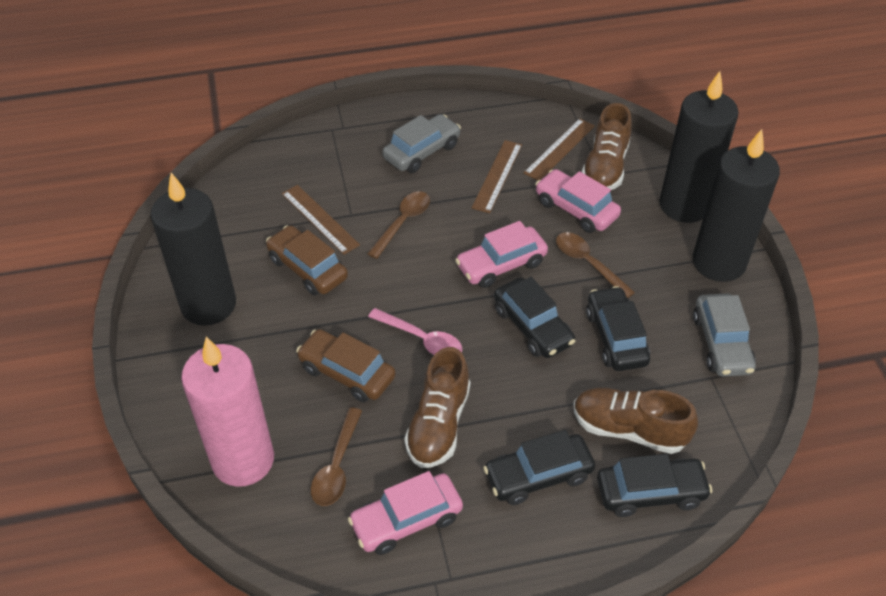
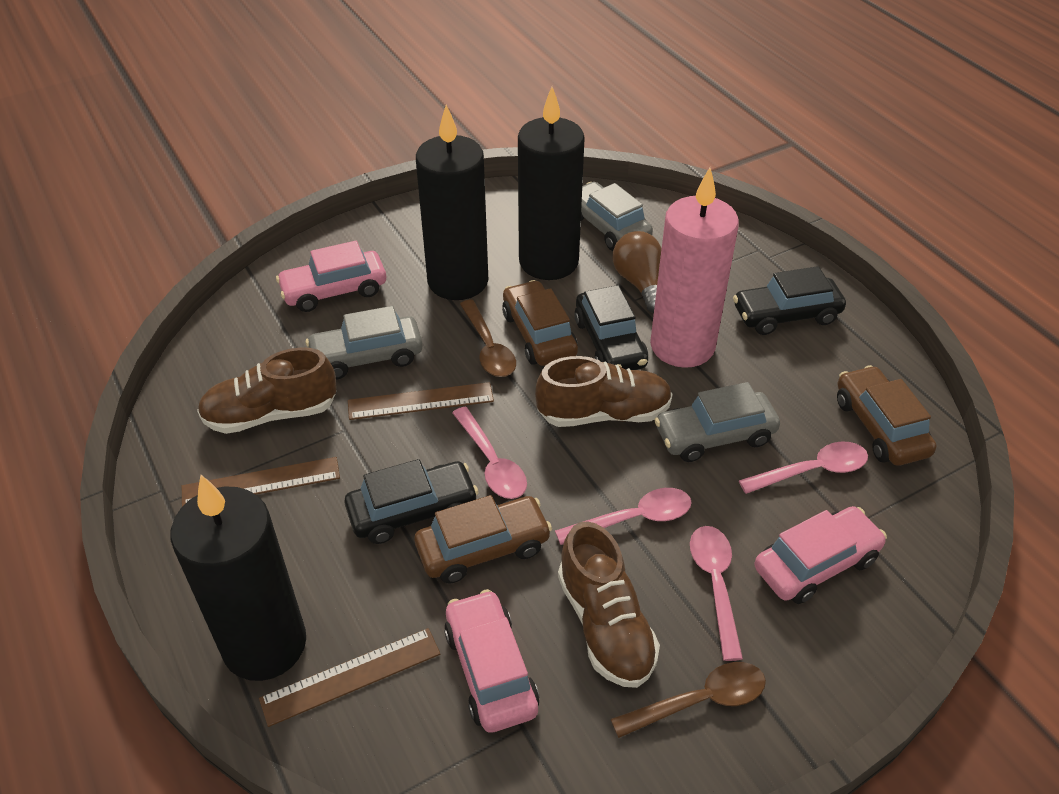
black car: 4 -> 3
brown car: 2 -> 3
brown light bulb: 0 -> 1
brown spoon: 3 -> 2
grey car: 2 -> 3
pink spoon: 1 -> 4

